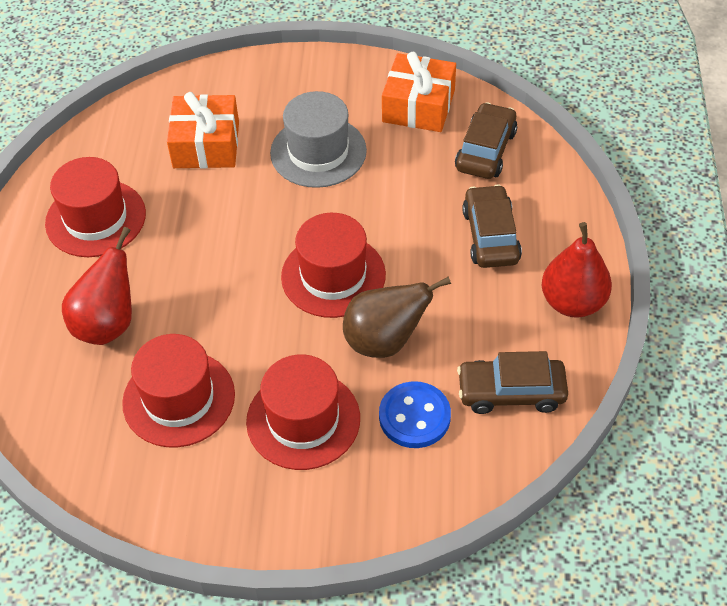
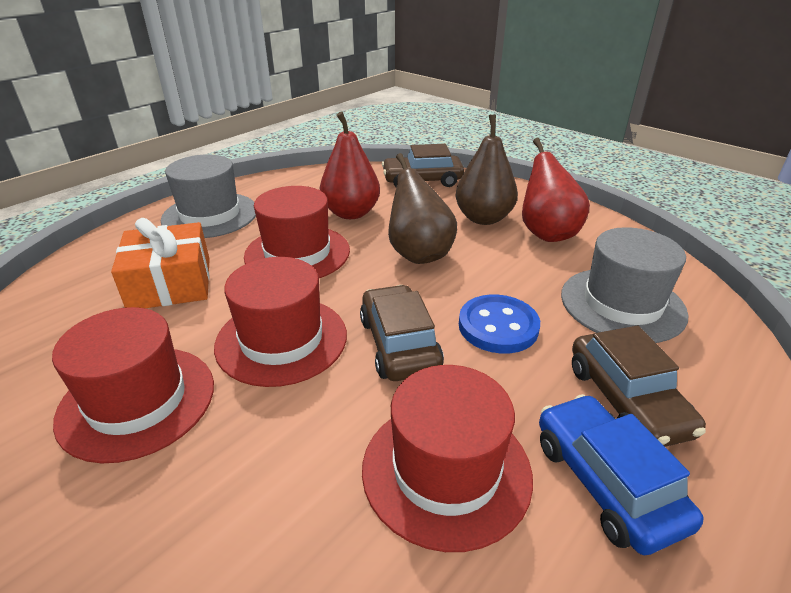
blue car: 0 -> 1
brown pear: 1 -> 2
grey hat: 1 -> 2
orange gift: 2 -> 1

